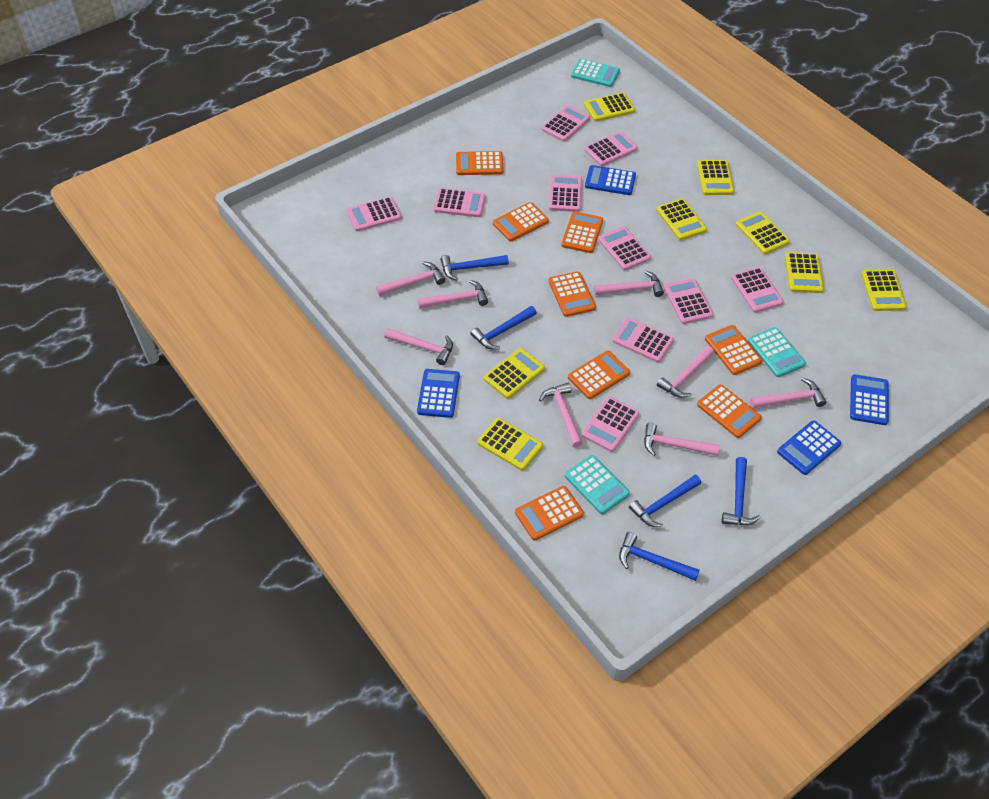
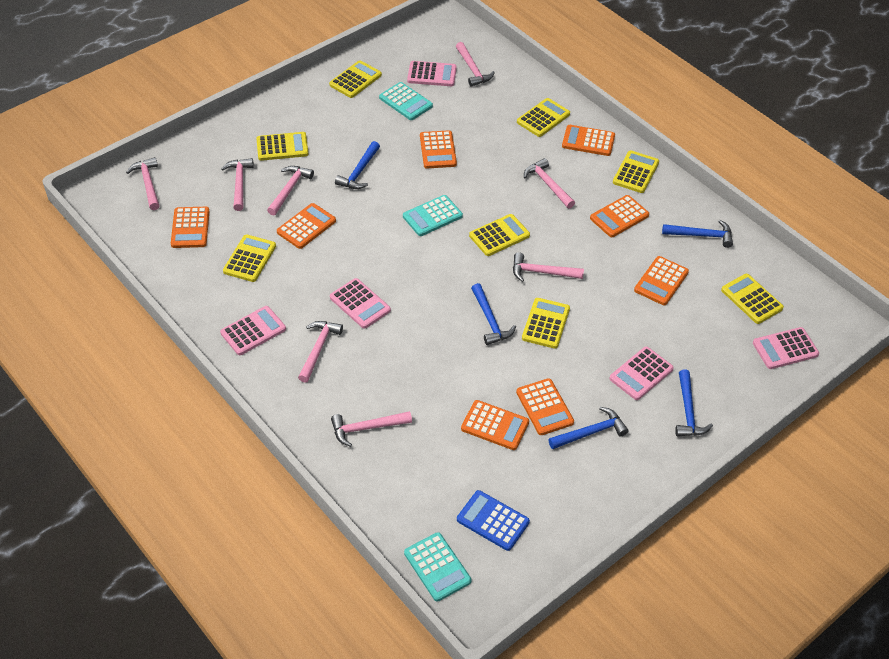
blue calculator: 4 -> 1
pink calculator: 10 -> 5

